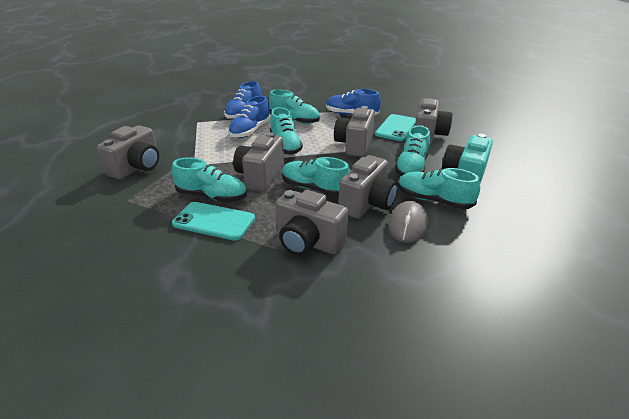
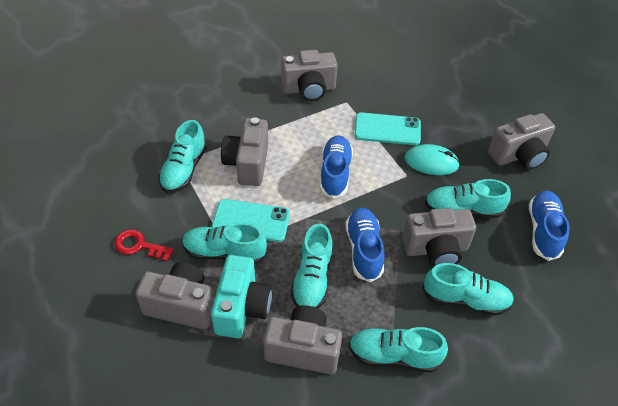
grey mouse: 1 -> 0
red key: 0 -> 1
turquoise mouse: 0 -> 1

